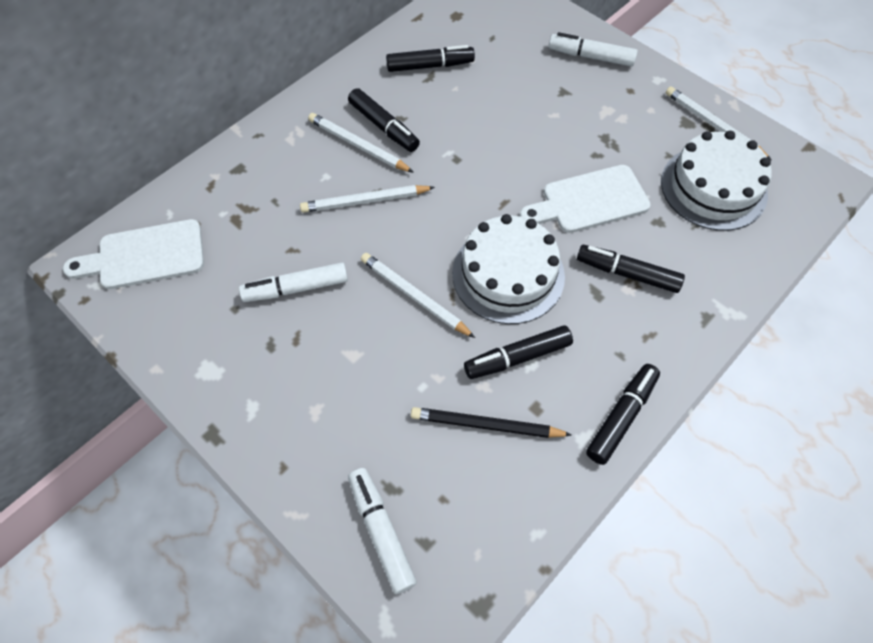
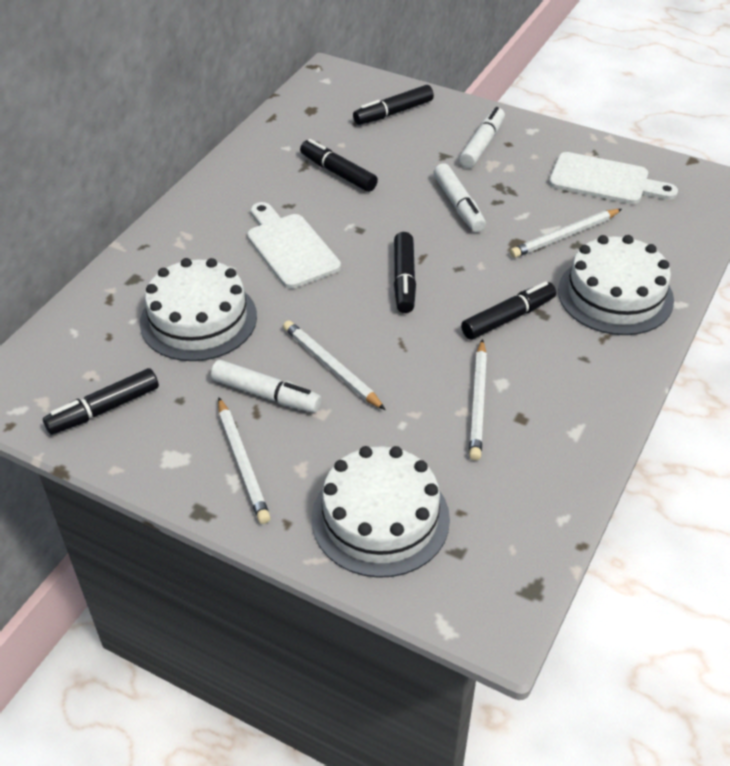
black pencil: 1 -> 0
white cake: 2 -> 3

